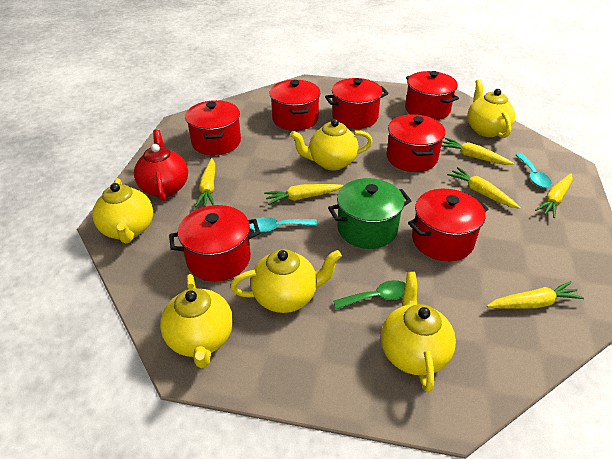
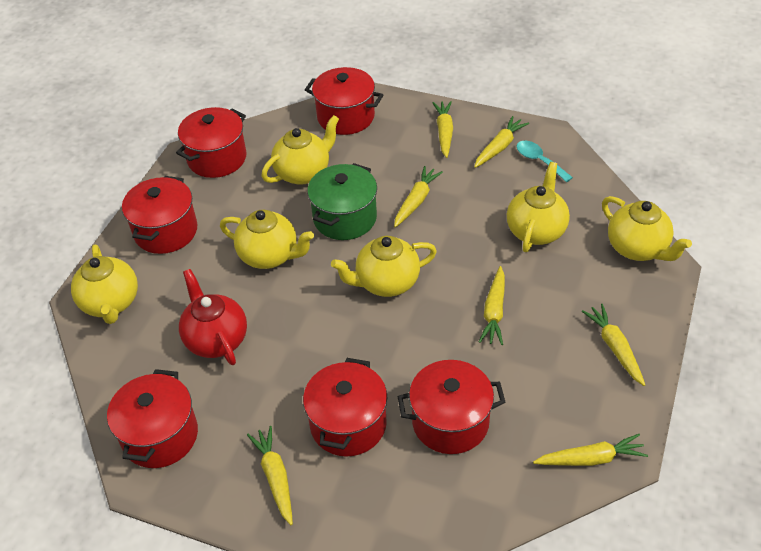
green spoon: 1 -> 0
red pot: 7 -> 6
turquoise spoon: 2 -> 1
yellow carrot: 6 -> 7

